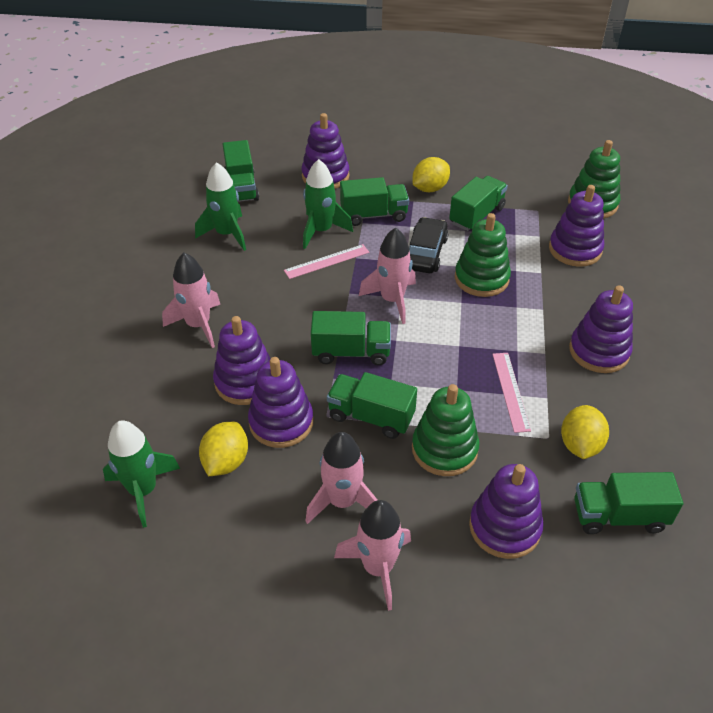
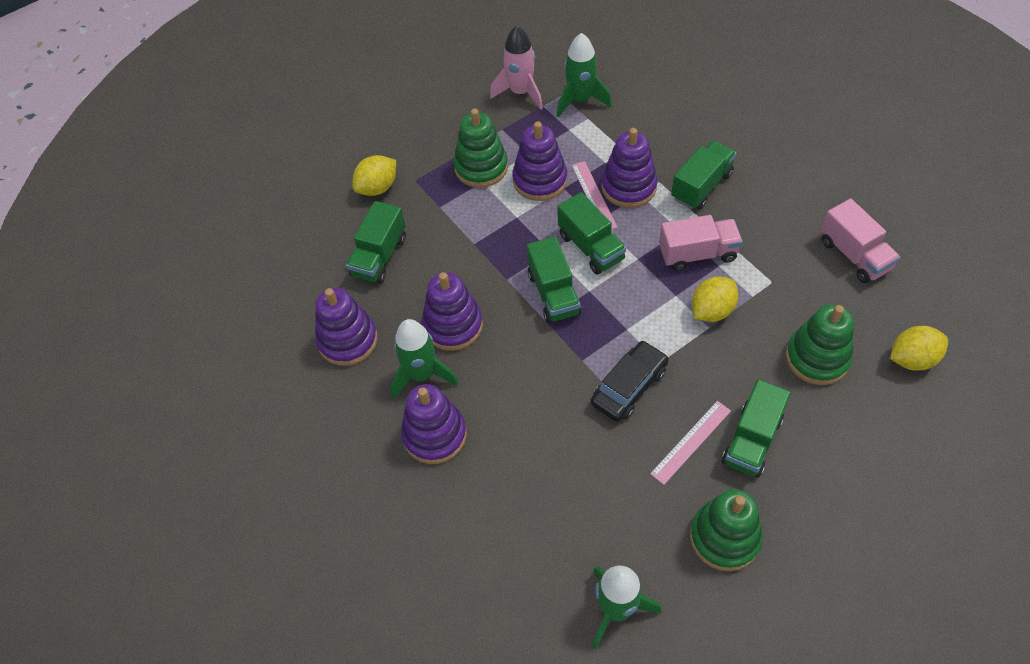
green truck: 6 -> 5
pink rocket: 4 -> 1
pink truck: 0 -> 2
purple stacking toy: 6 -> 5

